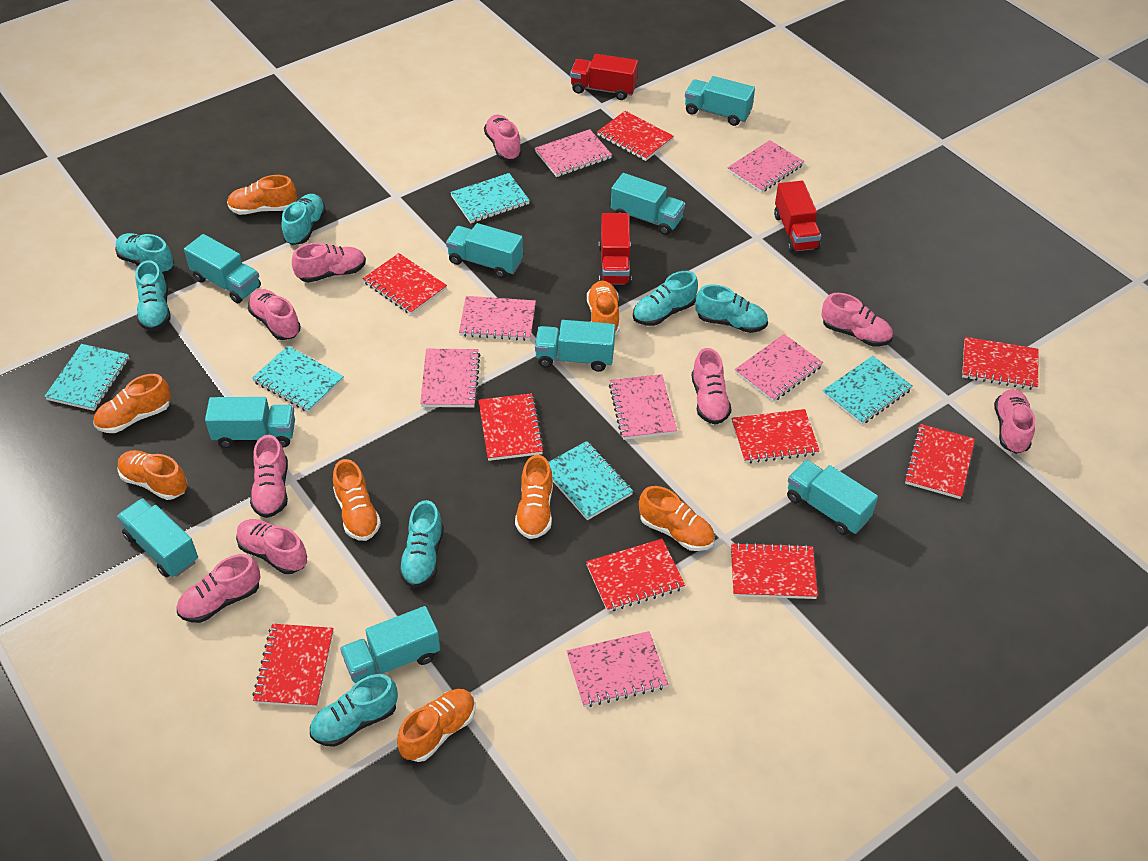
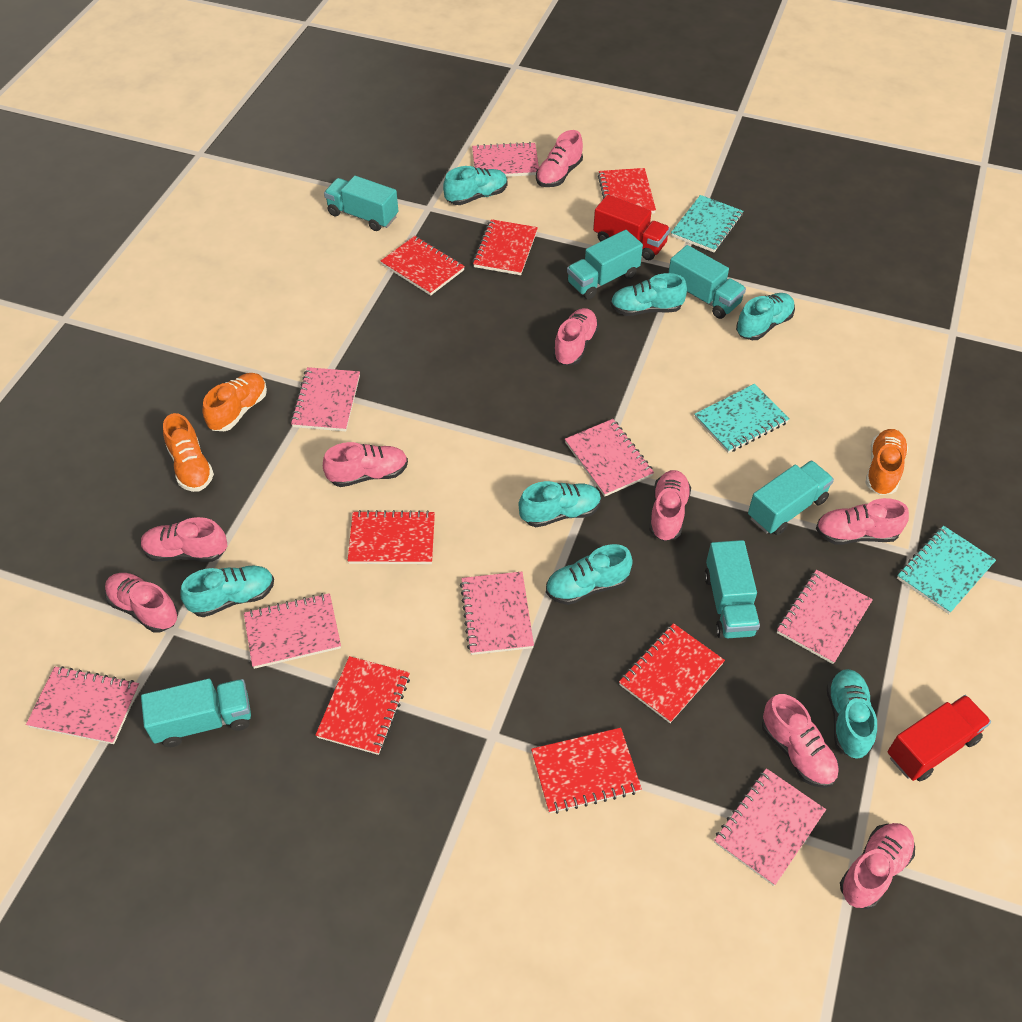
orange shoe: 8 -> 3
pink notebook: 7 -> 8
red notebook: 9 -> 7
red truck: 3 -> 2
turquoise notebook: 5 -> 3
turquoise truck: 9 -> 6

